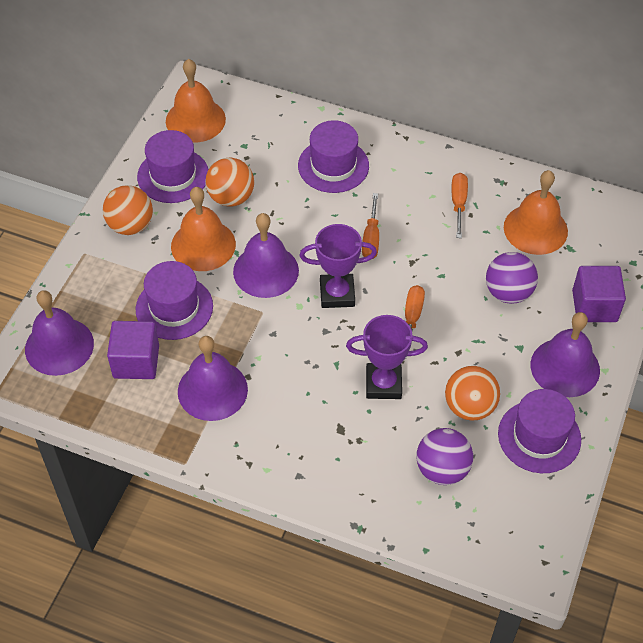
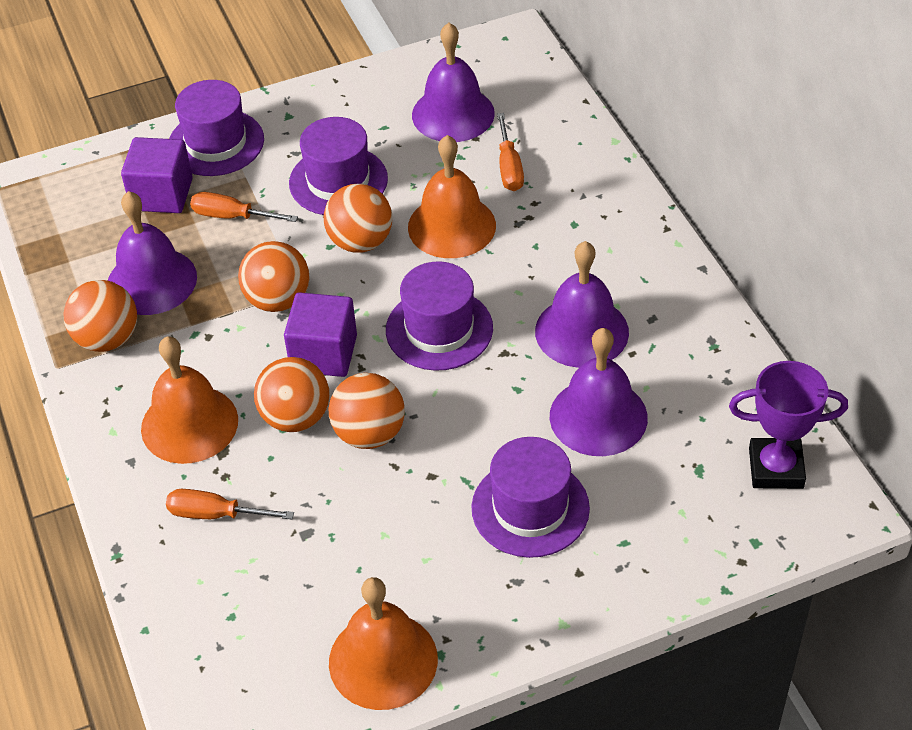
orange ball: 3 -> 5
purple ball: 2 -> 0
purple trophy: 2 -> 1

